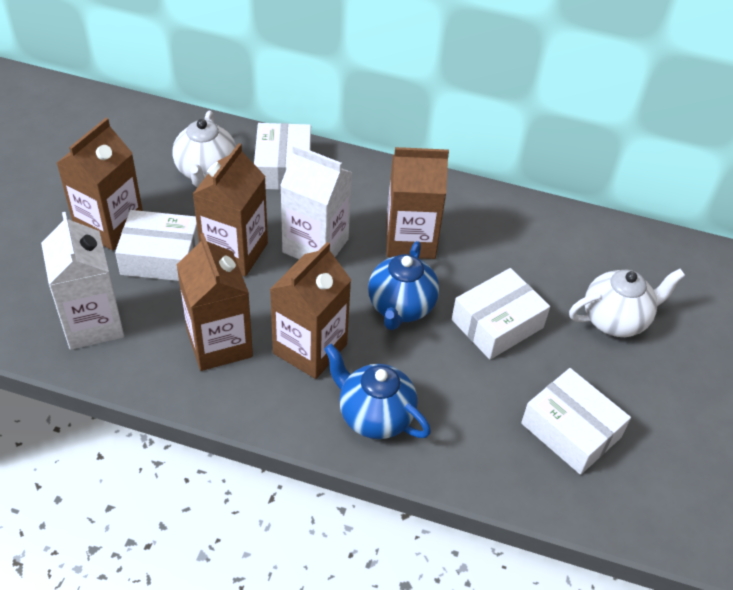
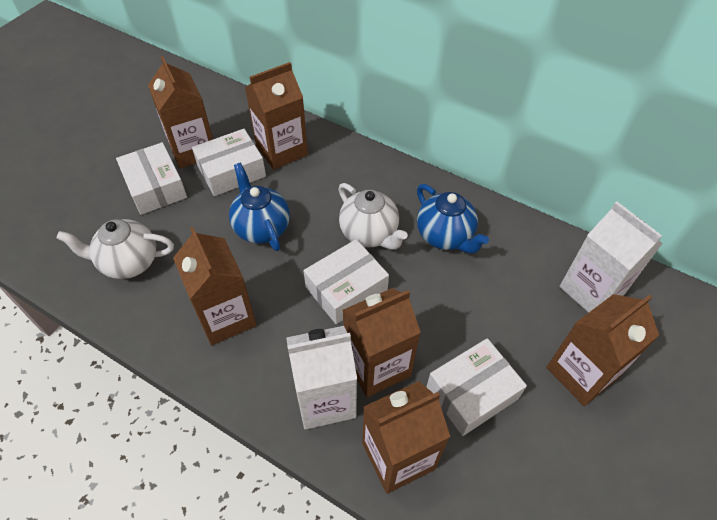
brown carton: 5 -> 6

